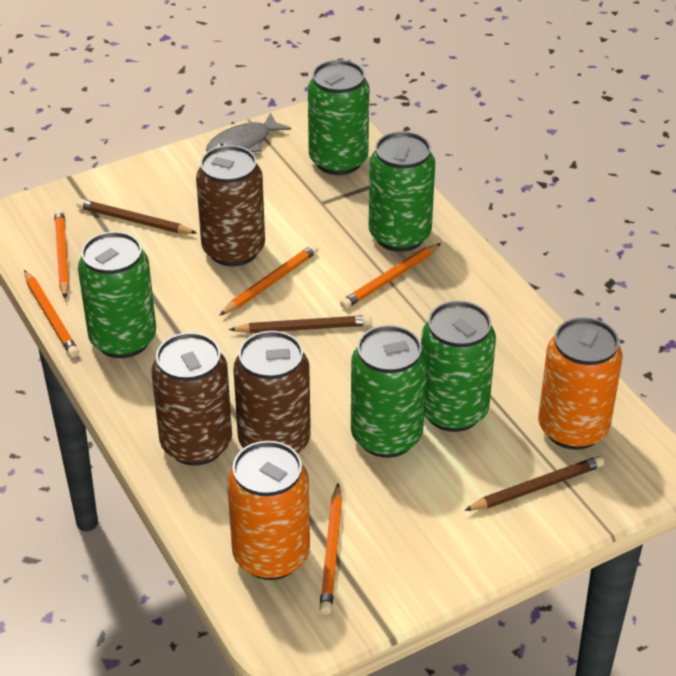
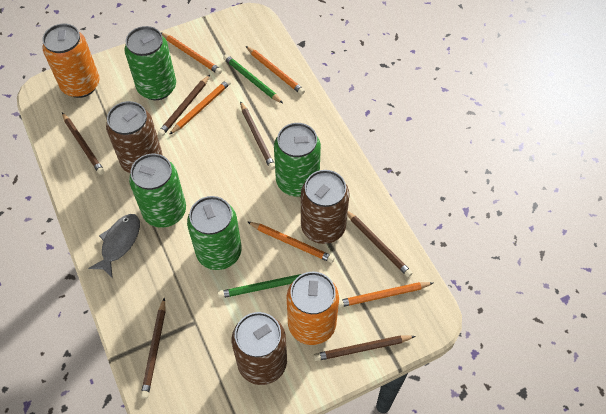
brown pencil: 3 -> 6
green can: 5 -> 4
green pencil: 0 -> 2

